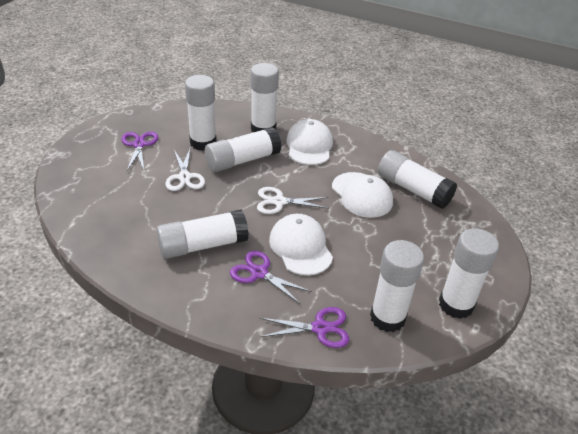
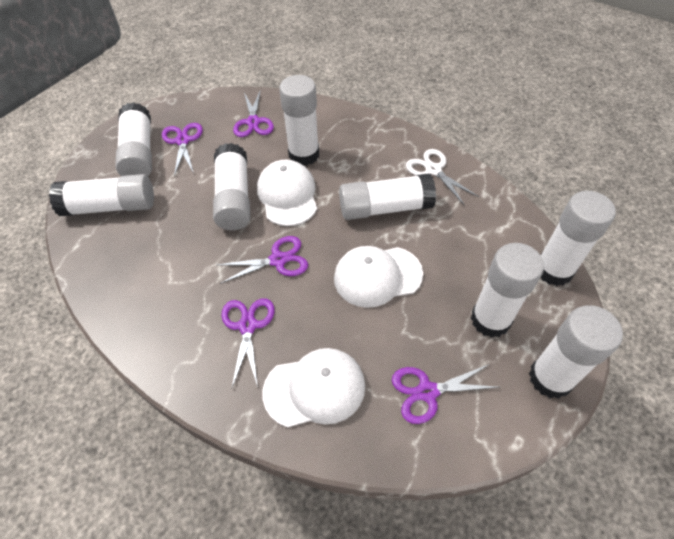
purple scissors: 3 -> 5
white glue stick: 7 -> 8
white scissors: 2 -> 1

